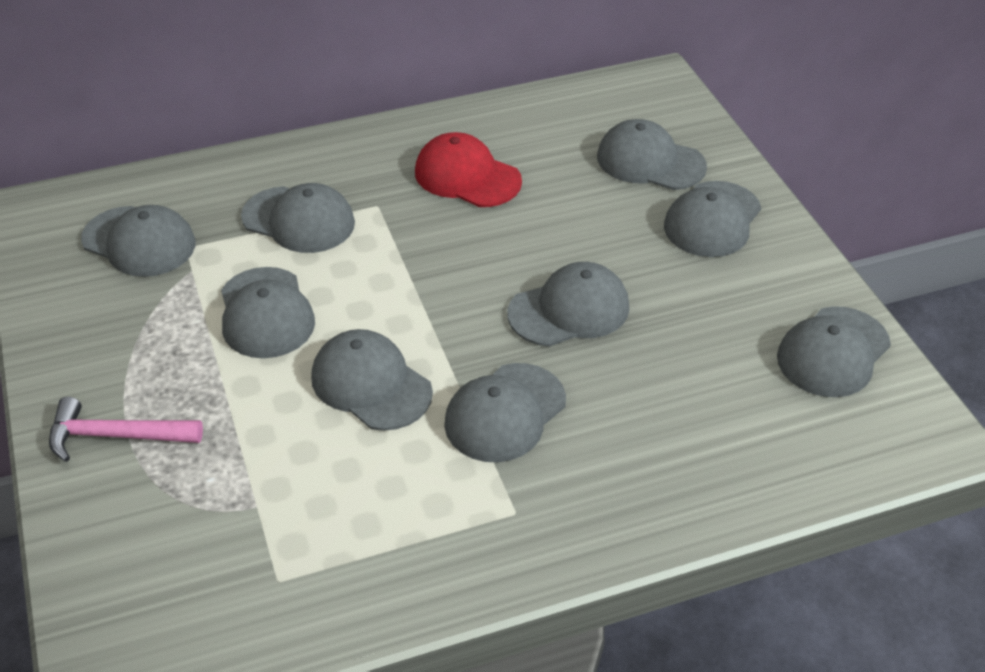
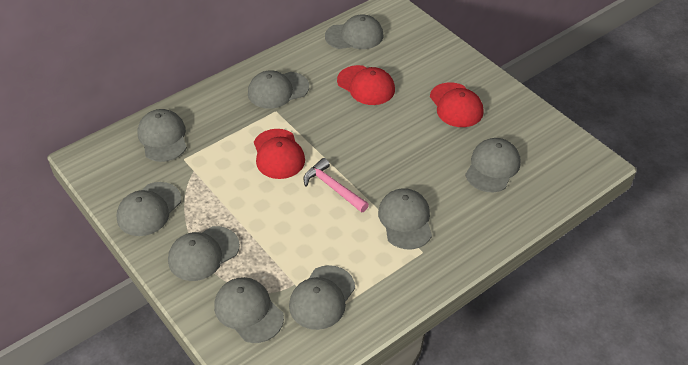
red cap: 1 -> 3

